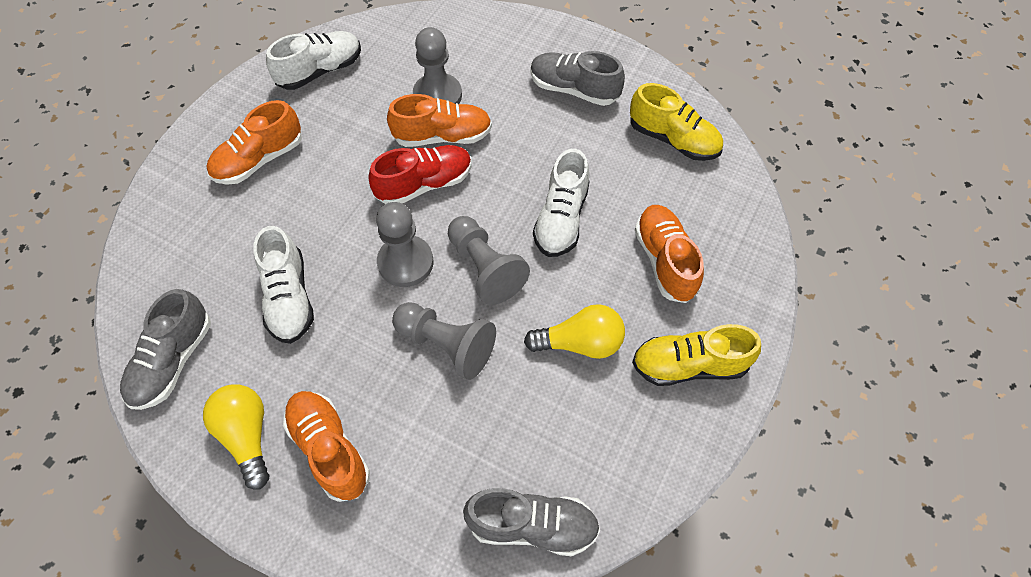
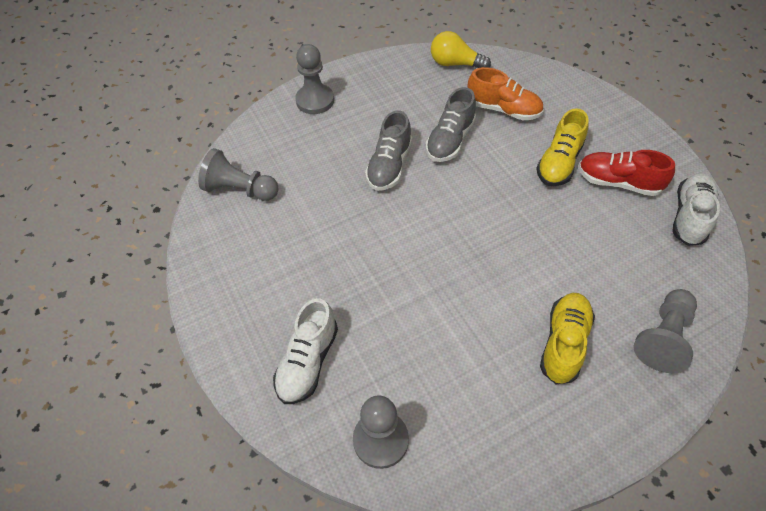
grey shoe: 3 -> 2
orange shoe: 4 -> 1
white shoe: 3 -> 2
yellow light bulb: 2 -> 1

